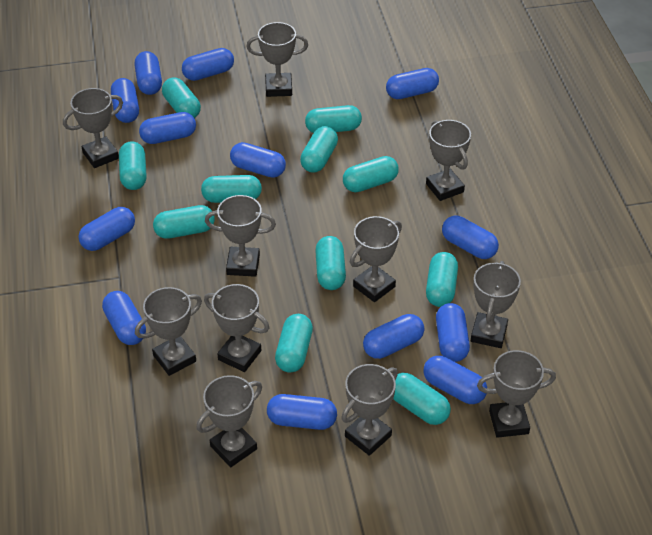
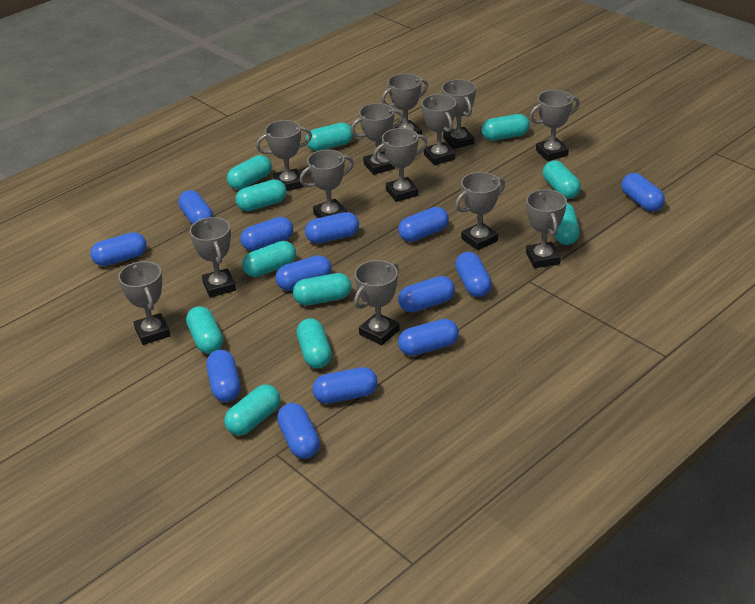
grey trophy: 11 -> 13

